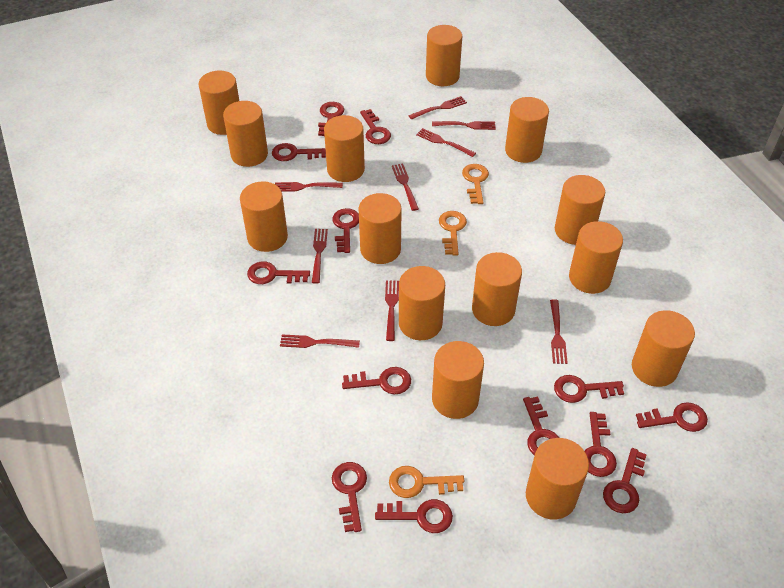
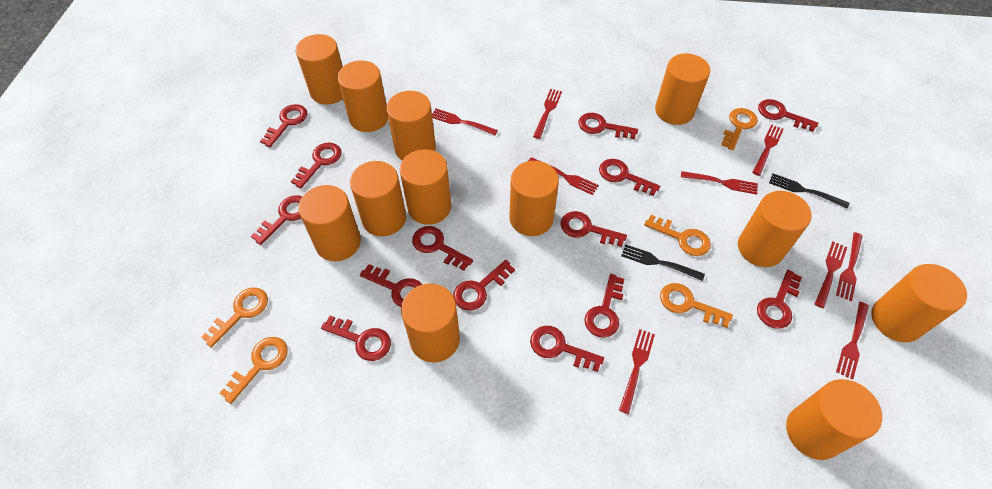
black fork: 0 -> 2
orange cylinder: 14 -> 12
orange key: 3 -> 5
red key: 13 -> 14

